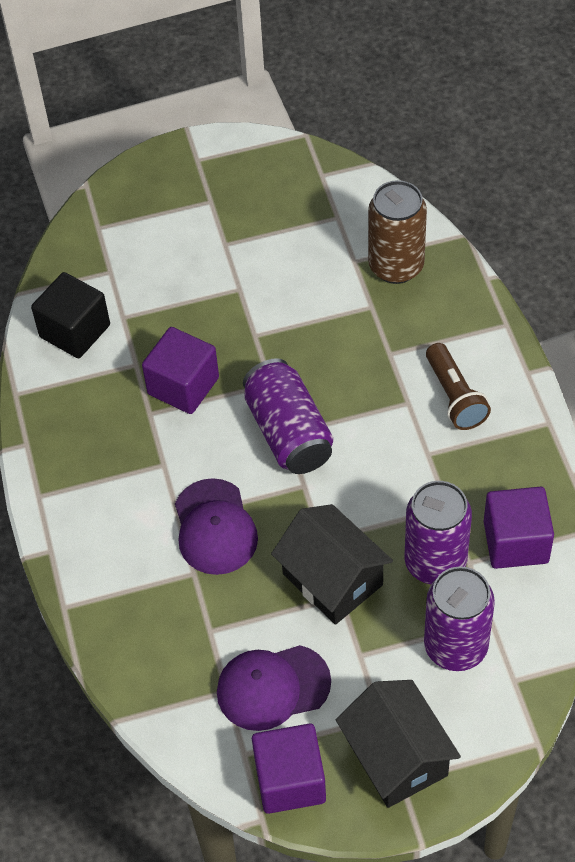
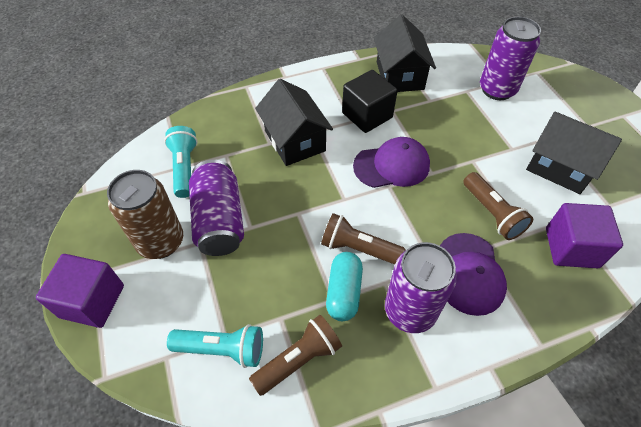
black house: 2 -> 3
brown flashlight: 1 -> 3
purple cube: 3 -> 2
turquoise capsule: 0 -> 1
turquoise flashlight: 0 -> 2

